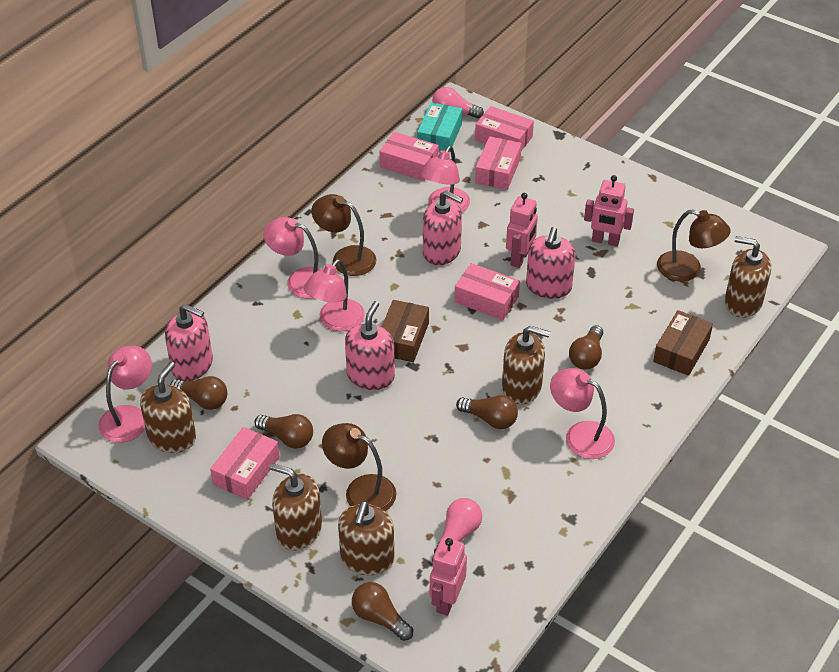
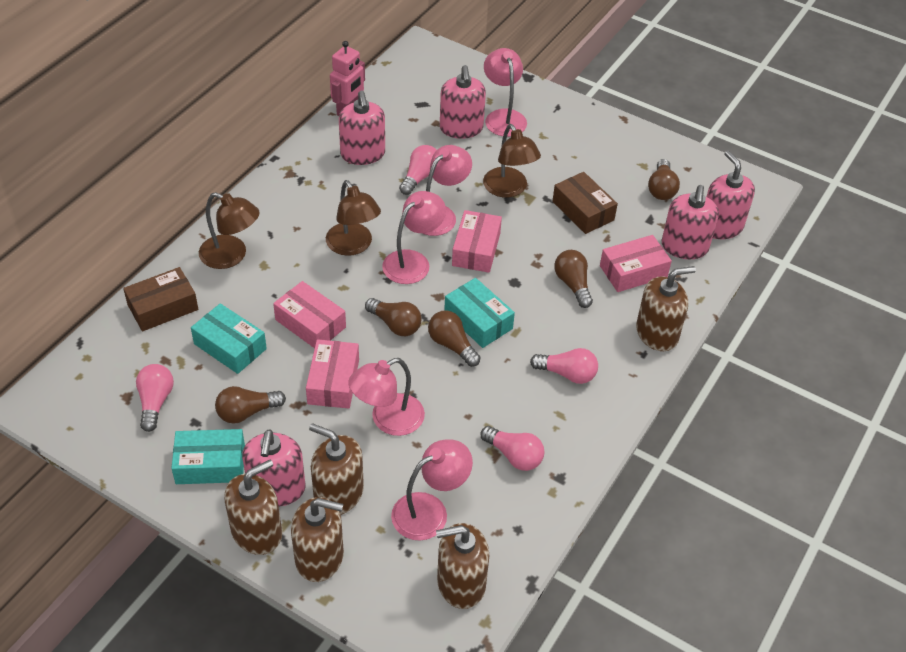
pink box: 5 -> 4
pink light bulb: 2 -> 4
pink robot: 3 -> 1
pink soap dispenser: 4 -> 5
turquoise box: 1 -> 3

